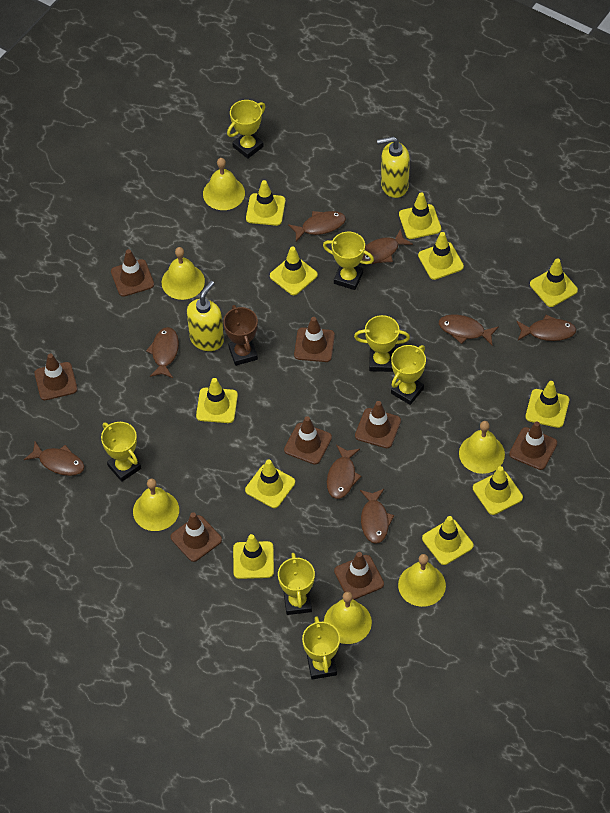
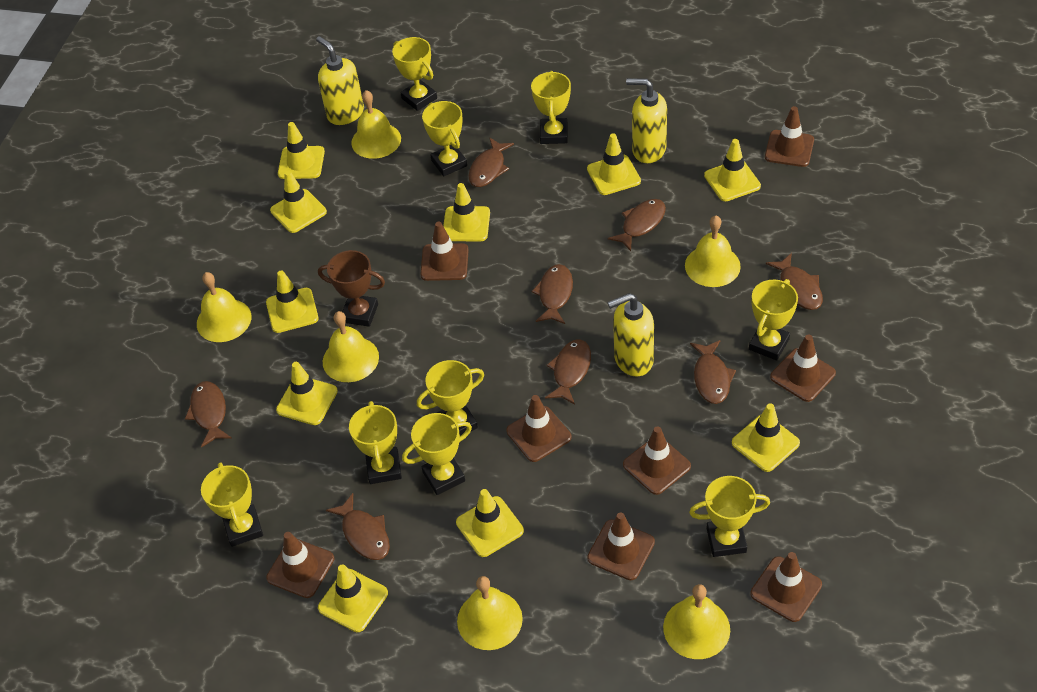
yellow soap dispenser: 2 -> 3
yellow traffic cone: 11 -> 10
yellow trophy: 7 -> 9

